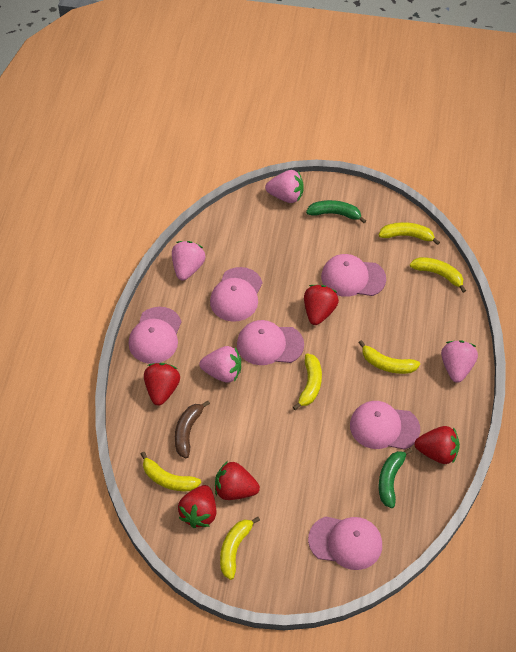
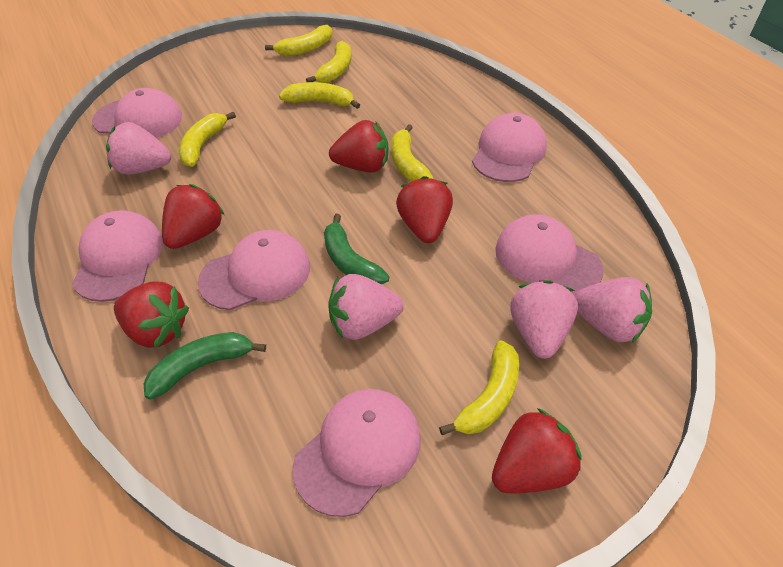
brown banana: 1 -> 0

